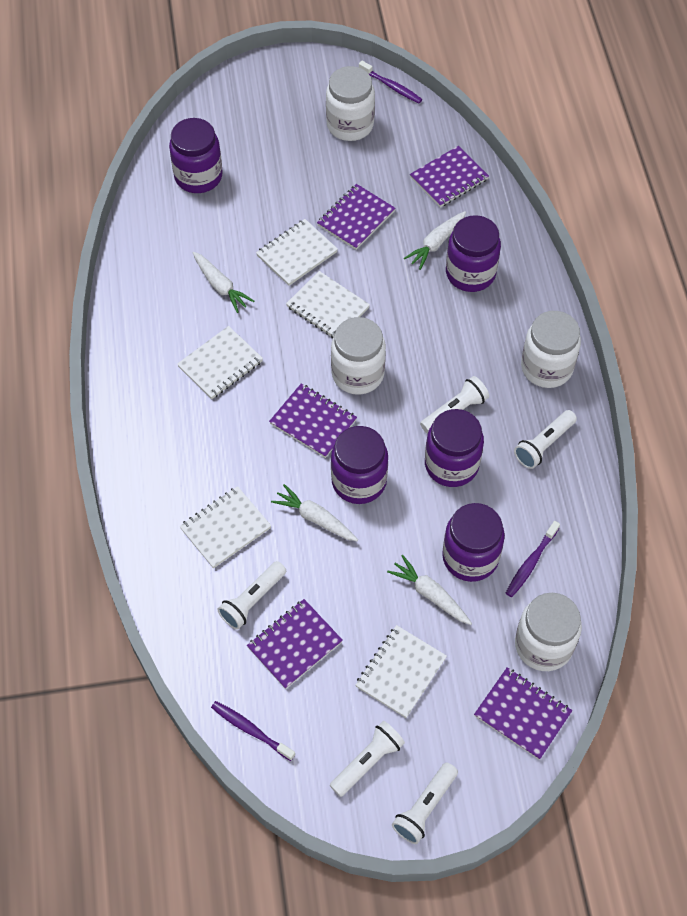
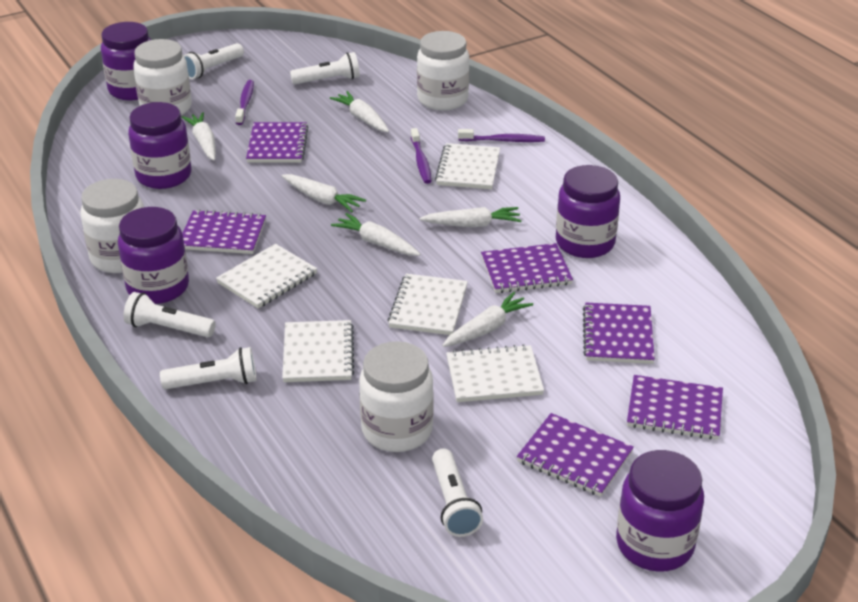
purple notebook: 5 -> 6
white carrot: 4 -> 6

